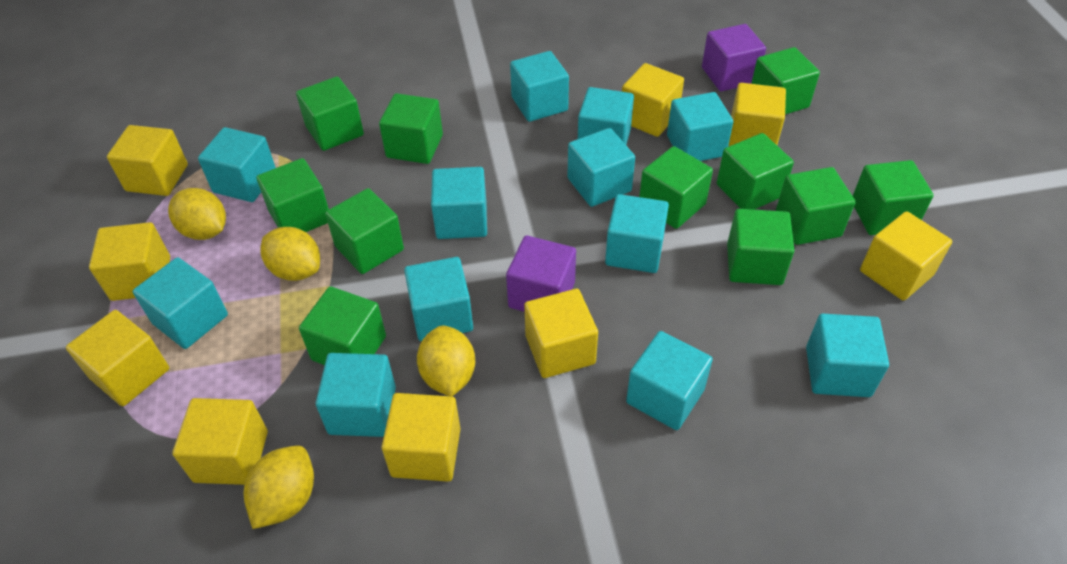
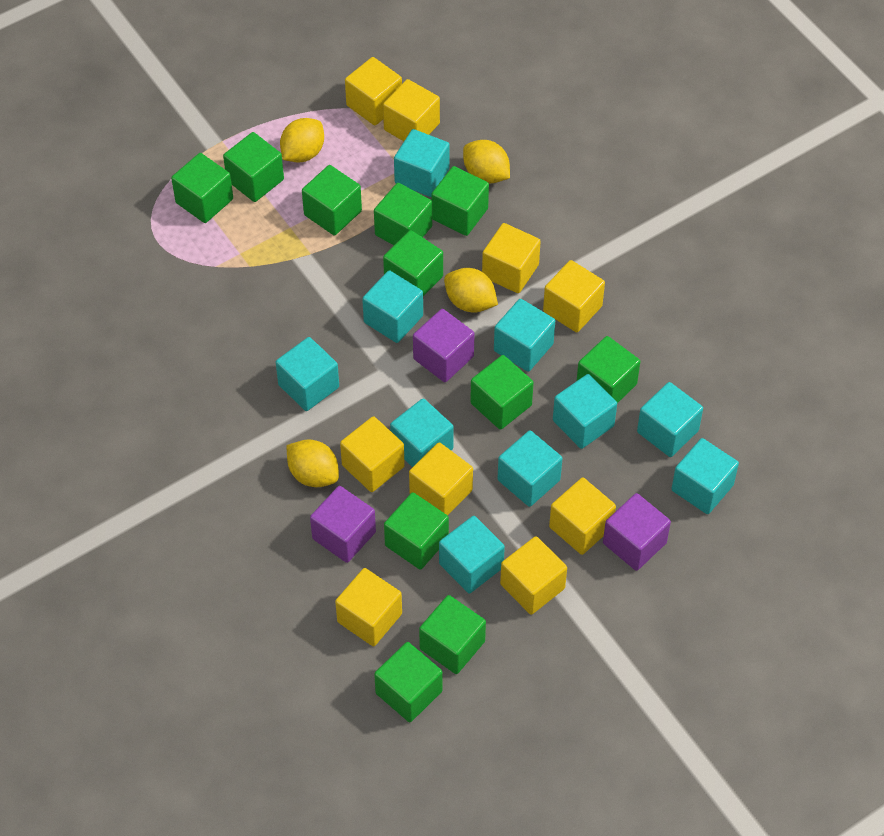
purple cube: 2 -> 3
turquoise cube: 12 -> 10

